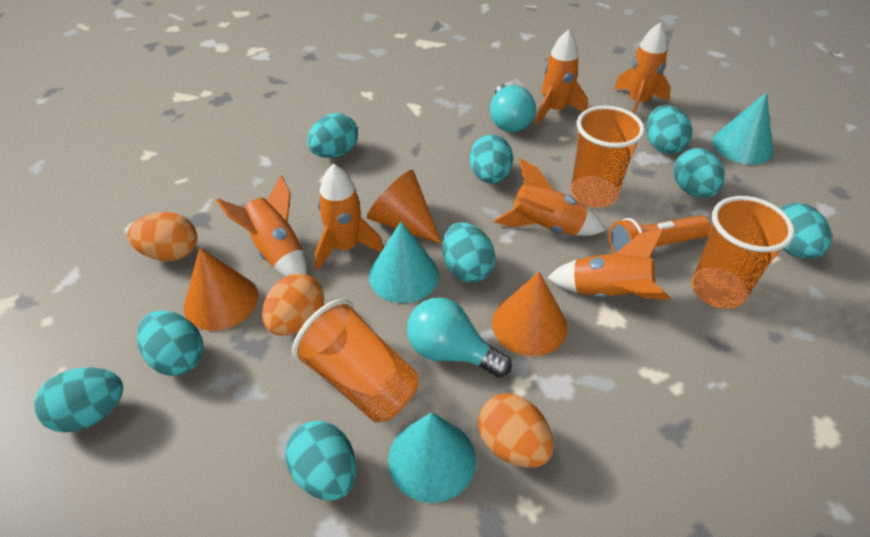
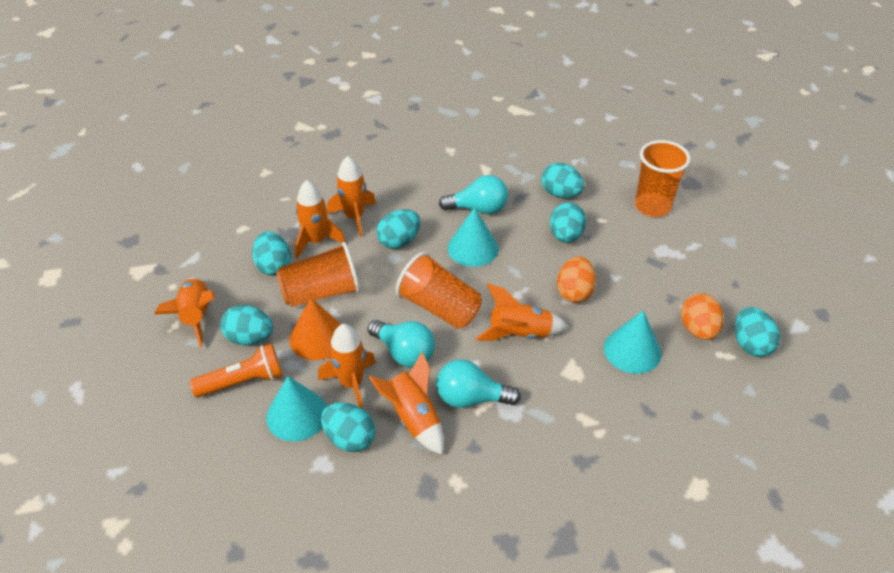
orange cone: 3 -> 1
orange egg: 3 -> 2
turquoise egg: 9 -> 7
turquoise light bulb: 2 -> 3

